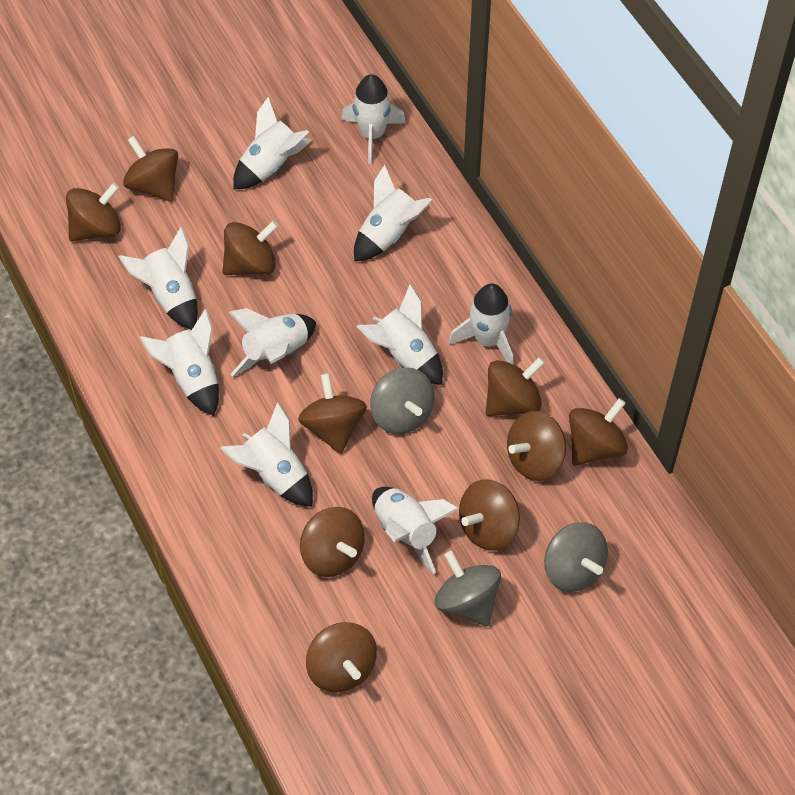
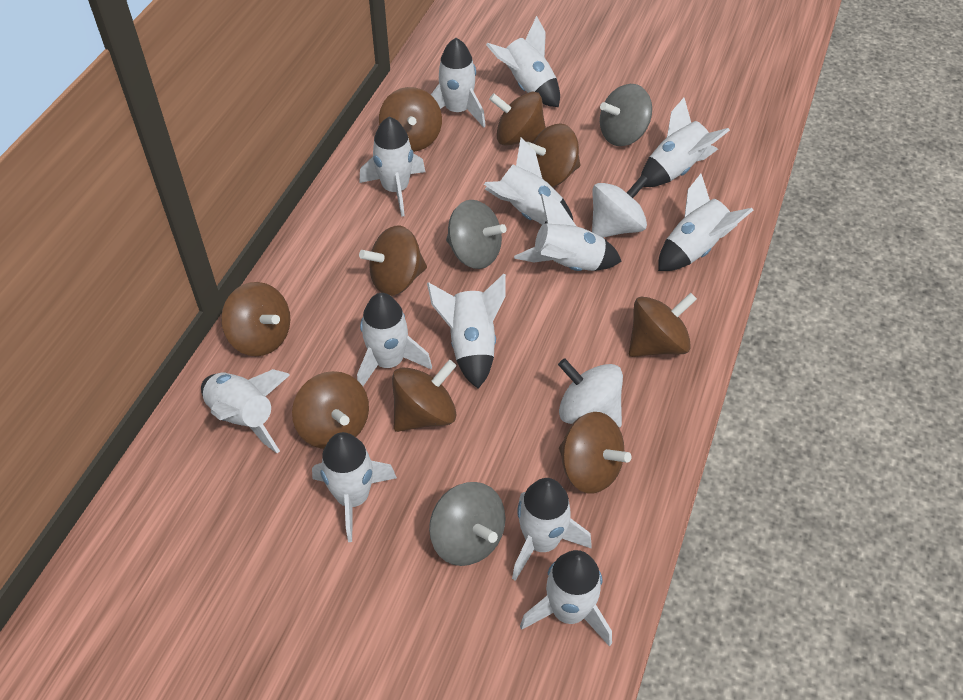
brown spinning top: 10 -> 9
white rocket: 10 -> 13
white spinning top: 0 -> 2

